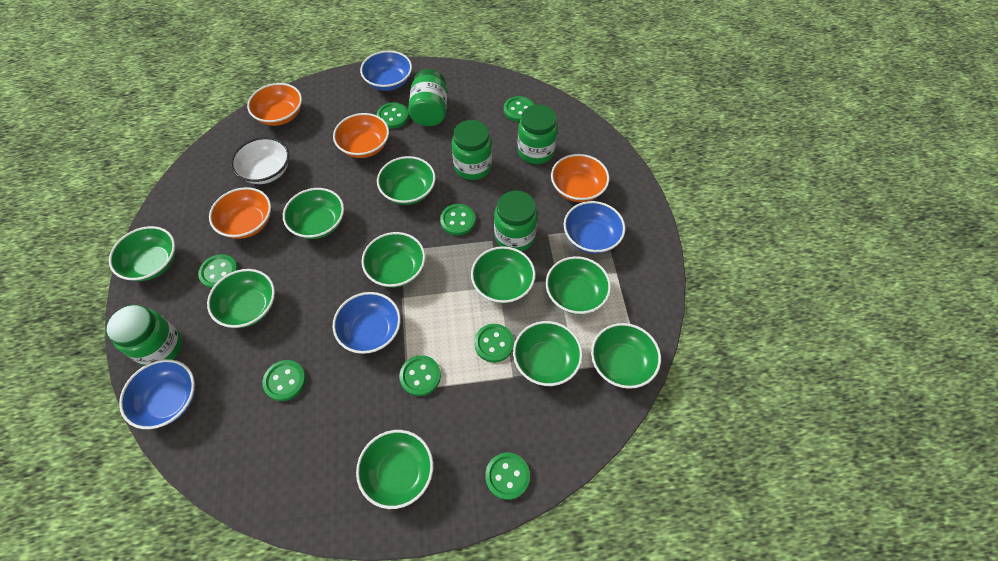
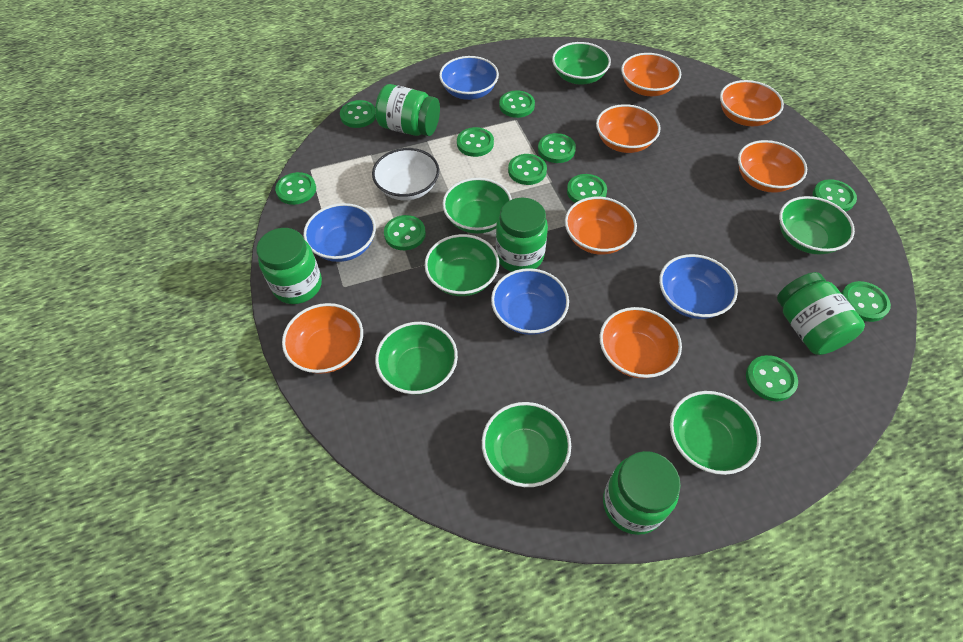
green bowl: 10 -> 7
green button: 8 -> 11
orange bowl: 4 -> 7

